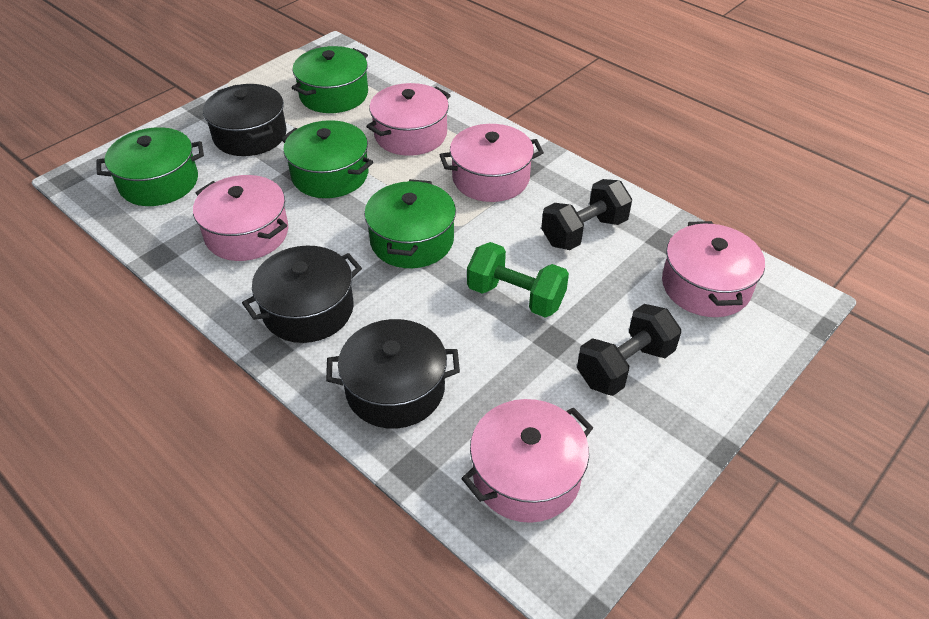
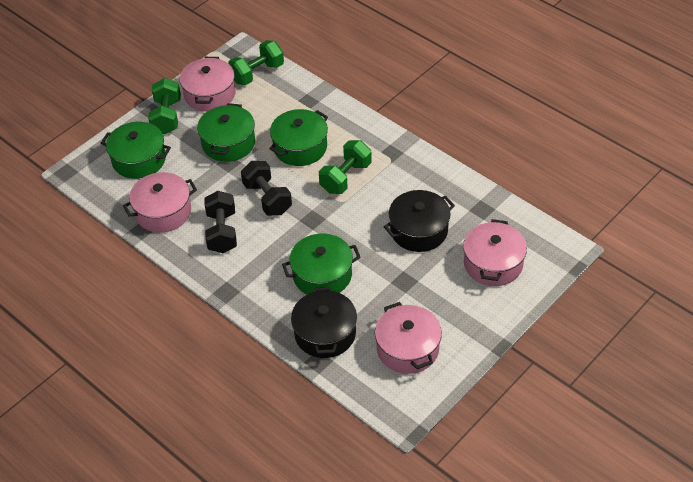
black pot: 3 -> 2
green dumbbell: 1 -> 3
pink pot: 5 -> 4

